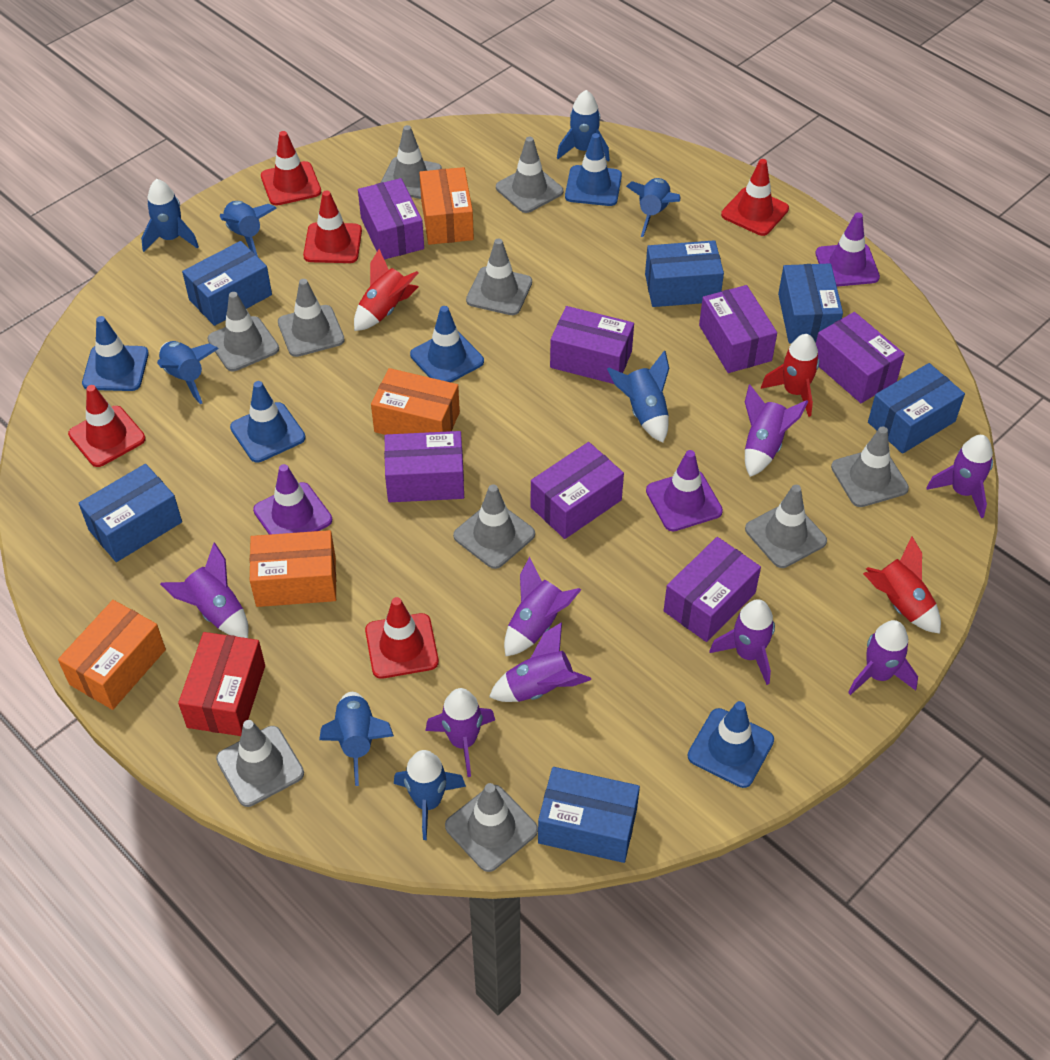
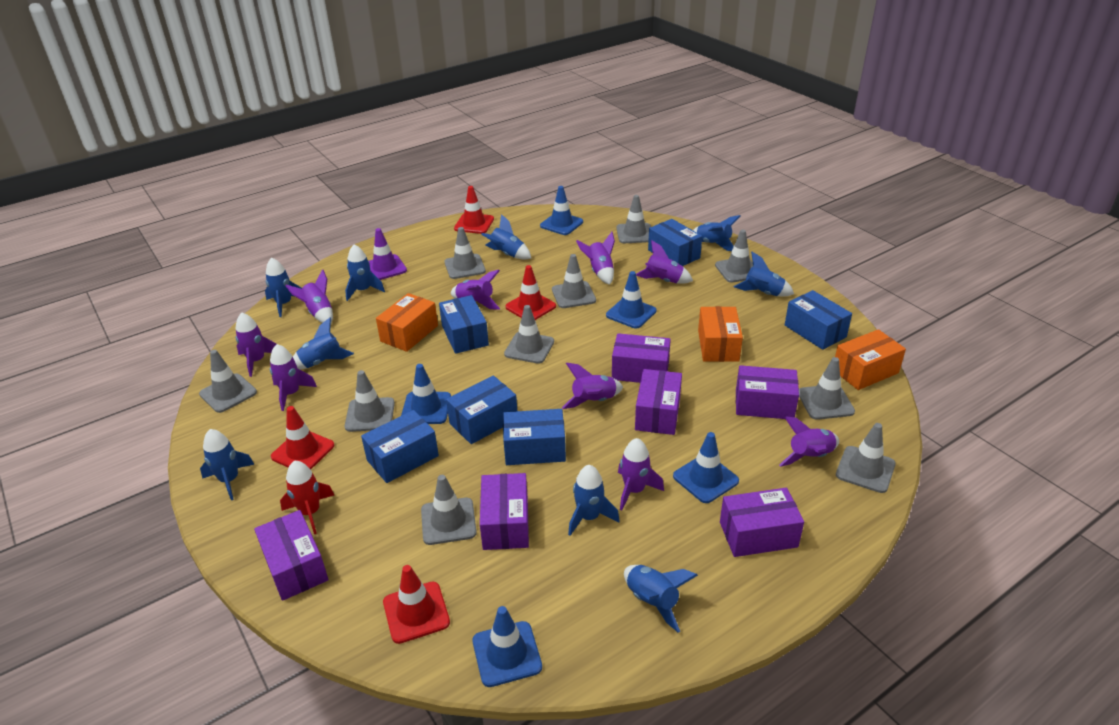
blue rocket: 8 -> 9
orange box: 4 -> 3
purple box: 7 -> 6
purple rocket: 8 -> 9
purple traffic cone: 3 -> 1
red box: 1 -> 0
red rocket: 3 -> 1
red traffic cone: 5 -> 4

